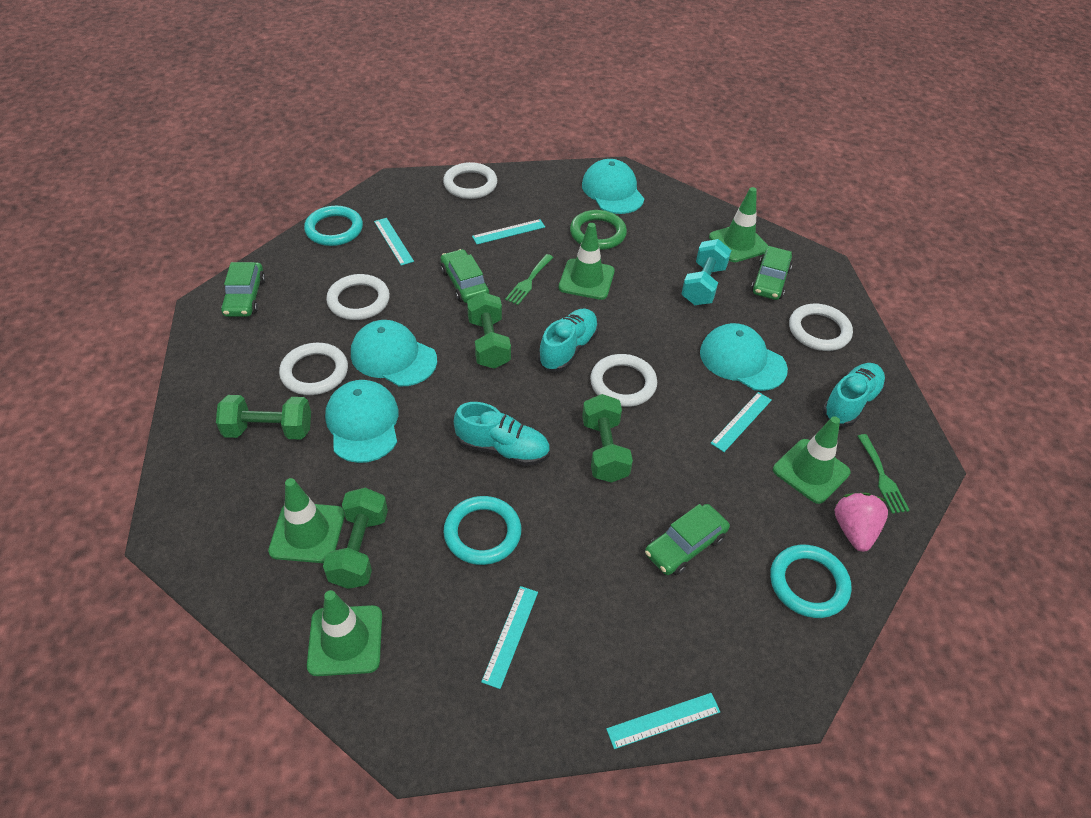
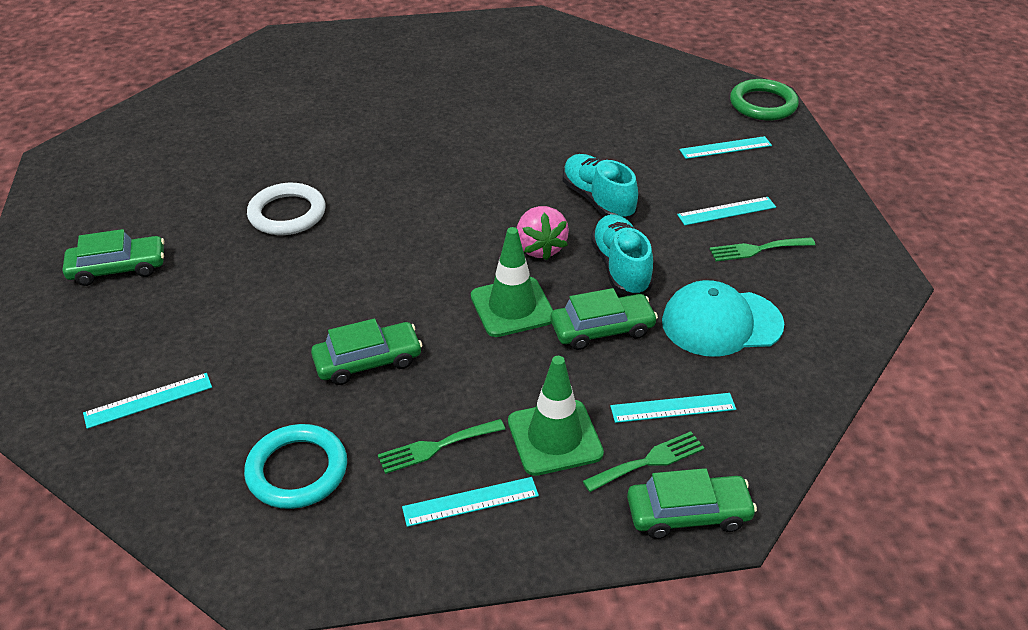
green dumbbell: 4 -> 0
green fork: 2 -> 3
green traffic cone: 5 -> 2
turquoise cap: 4 -> 1
turquoise dumbbell: 1 -> 0
turquoise ring: 3 -> 1
turquoise shoe: 3 -> 2
white ring: 5 -> 1

